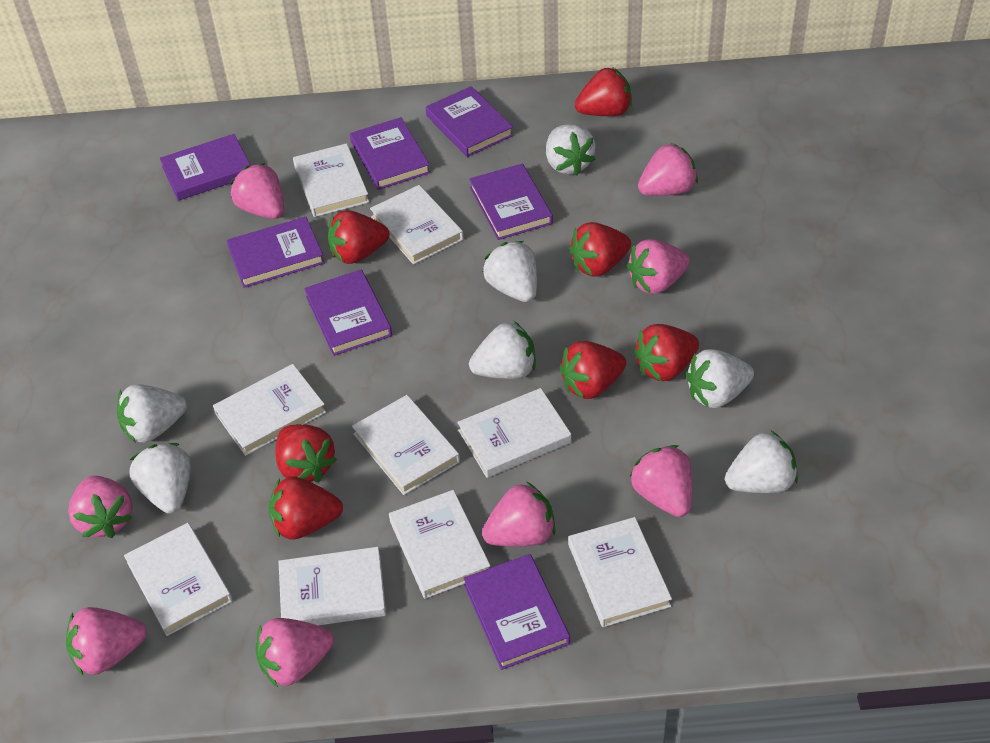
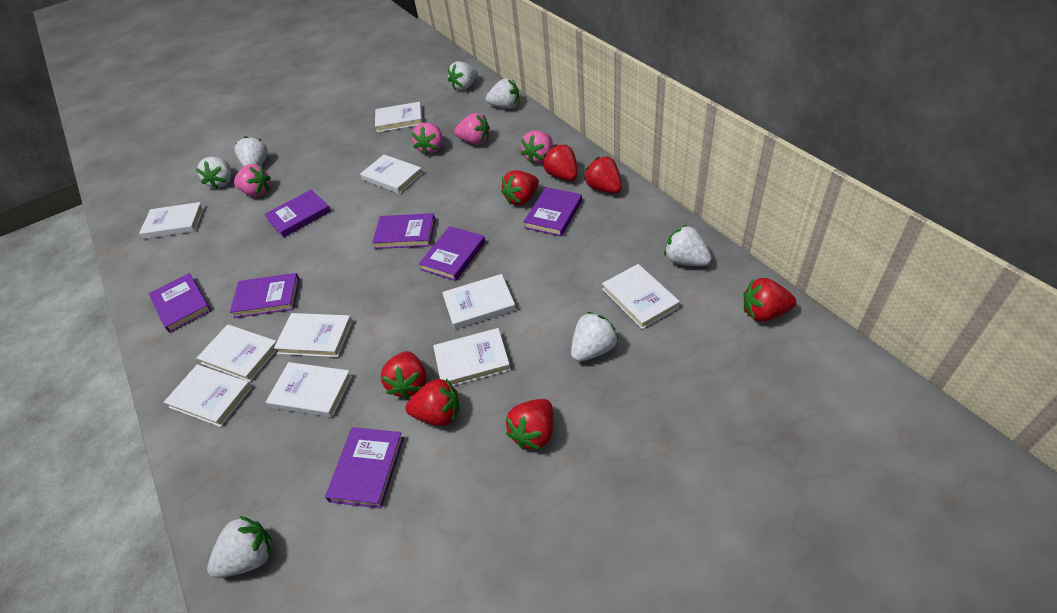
pink strawberry: 8 -> 4
white book: 9 -> 10

